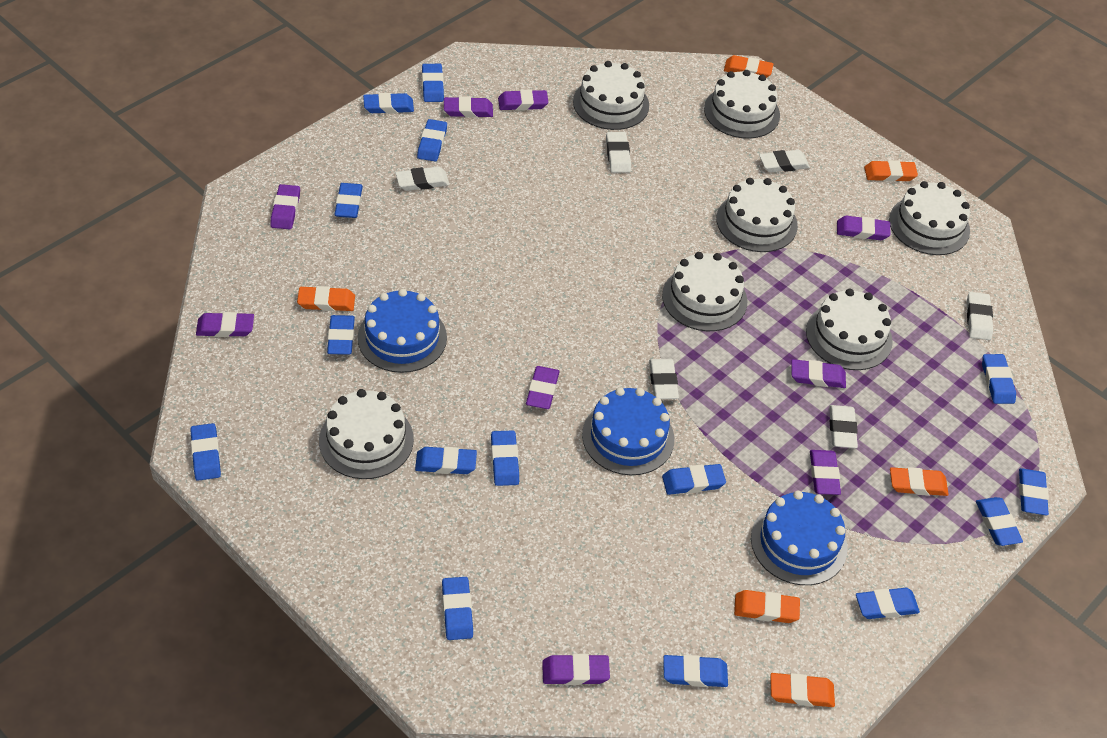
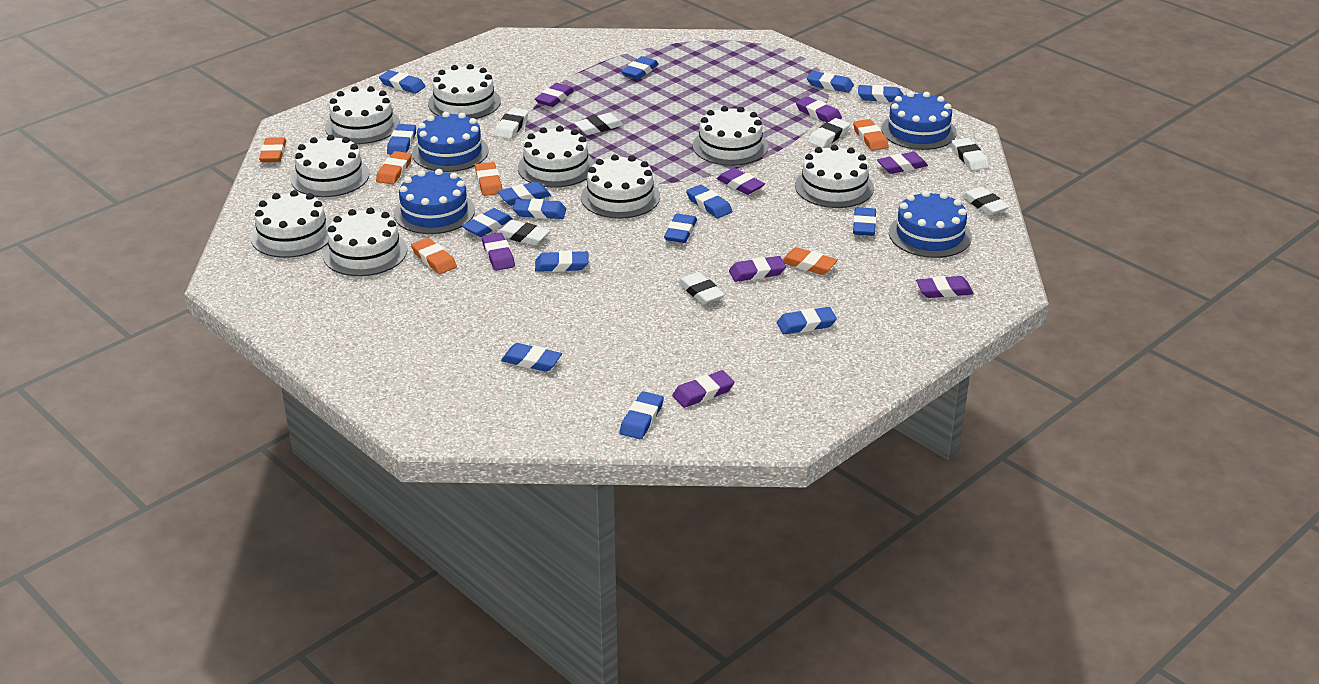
blue cake: 3 -> 4
purple eraser: 9 -> 8
white cake: 7 -> 9
white eraser: 6 -> 7

